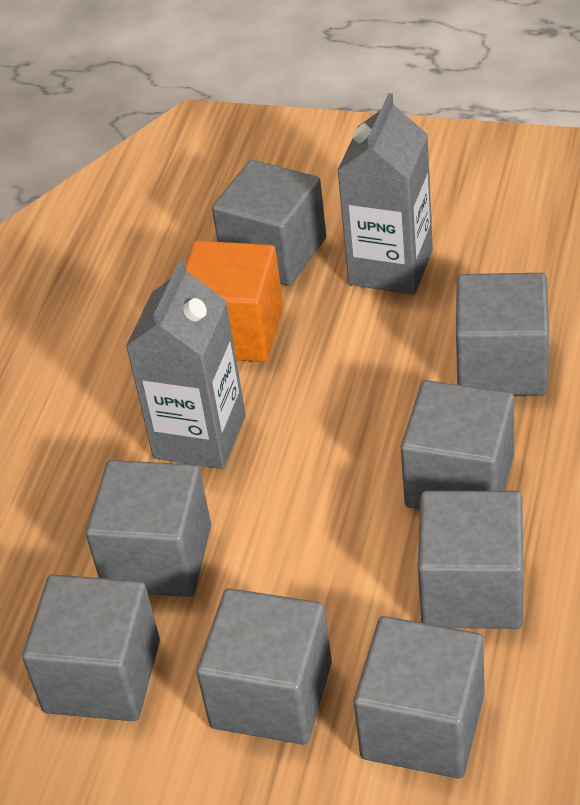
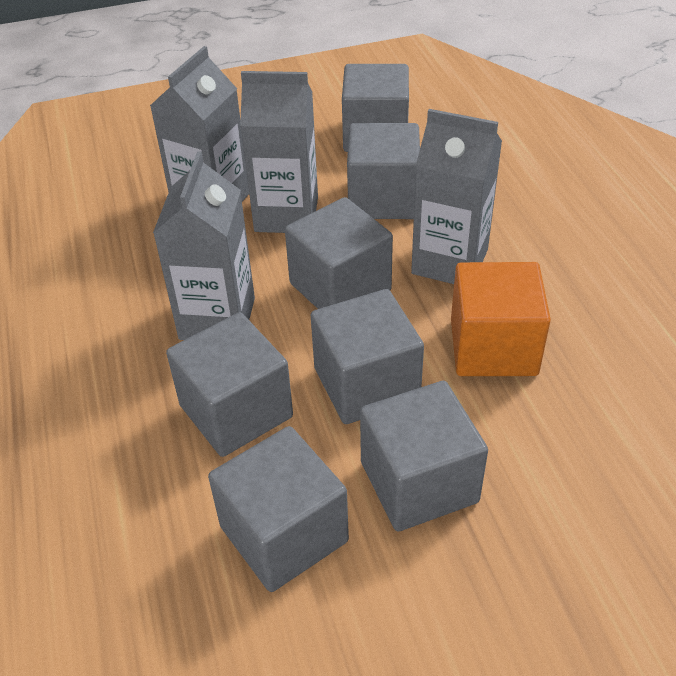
grey carton: 2 -> 4
grey cube: 8 -> 7

